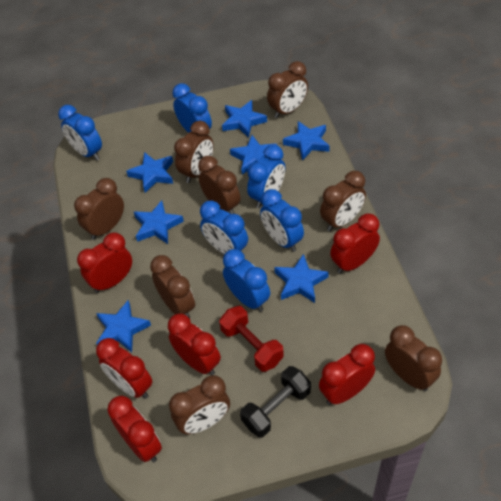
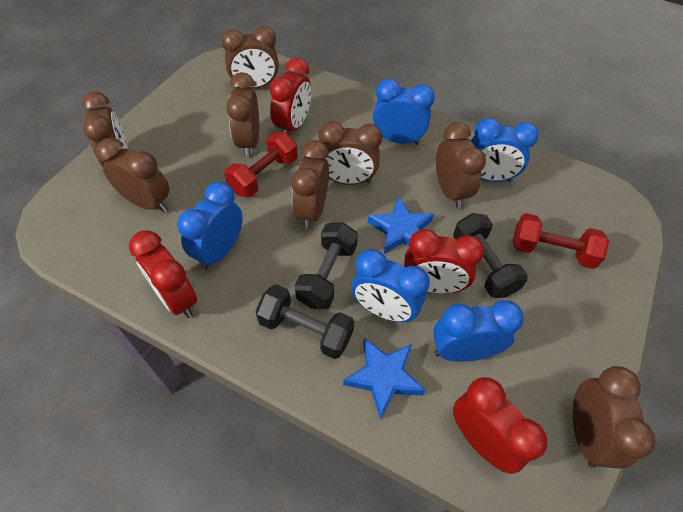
black dumbbell: 1 -> 3
blue clock: 6 -> 5
blue star: 7 -> 2
red clock: 6 -> 4
red dumbbell: 1 -> 2

